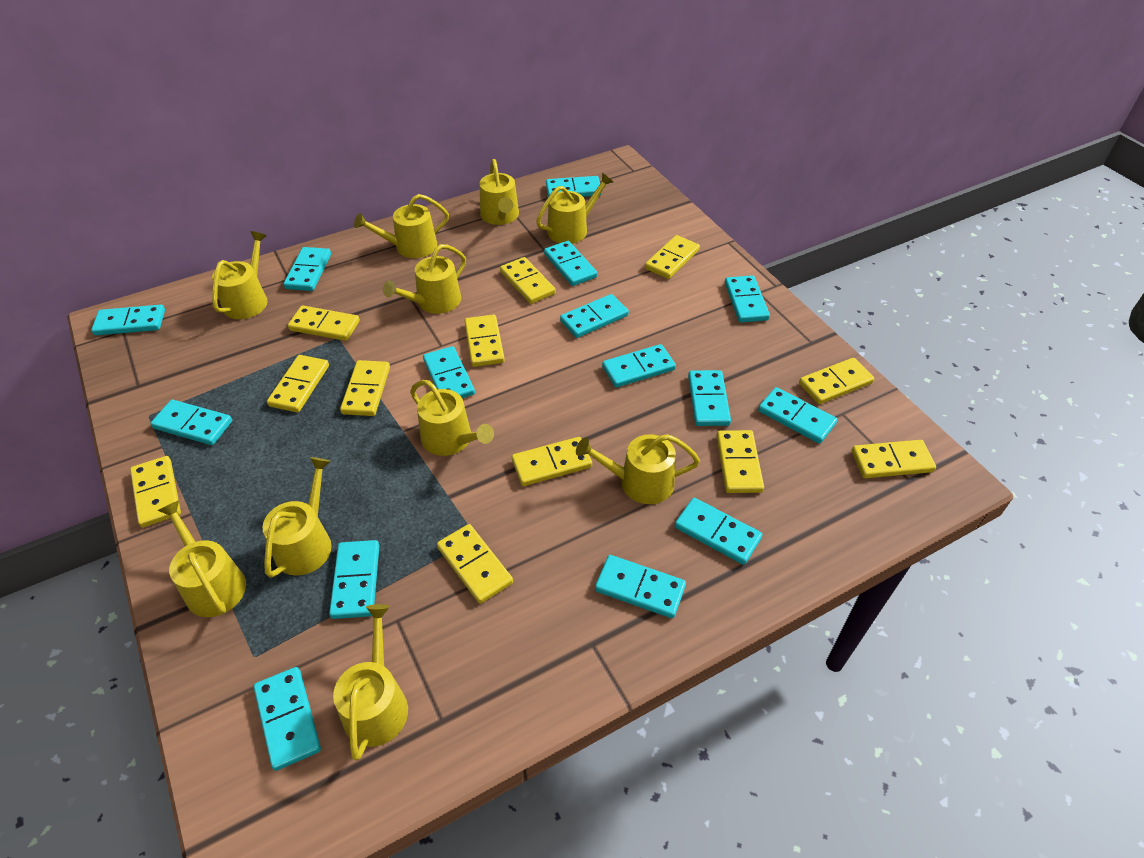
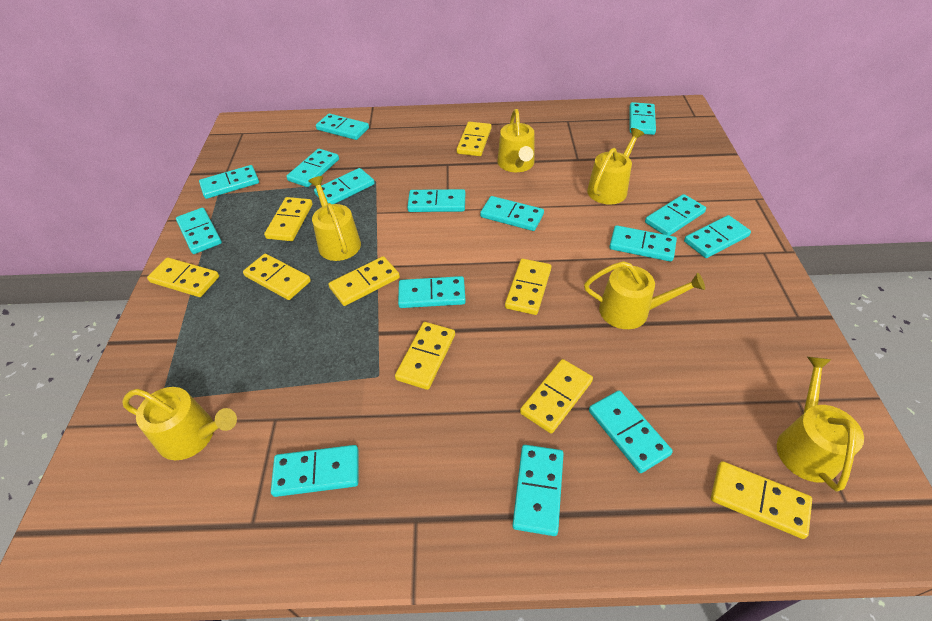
yellow domino: 12 -> 9
yellow watering can: 10 -> 6

